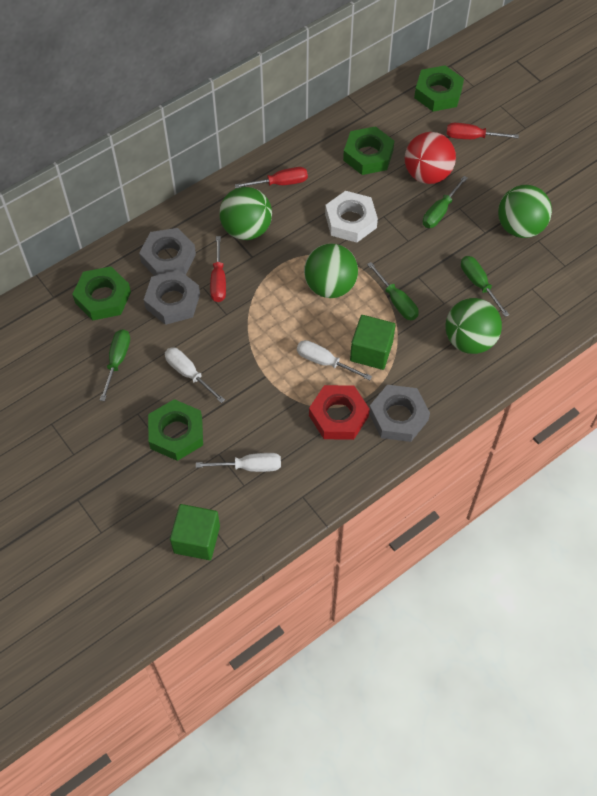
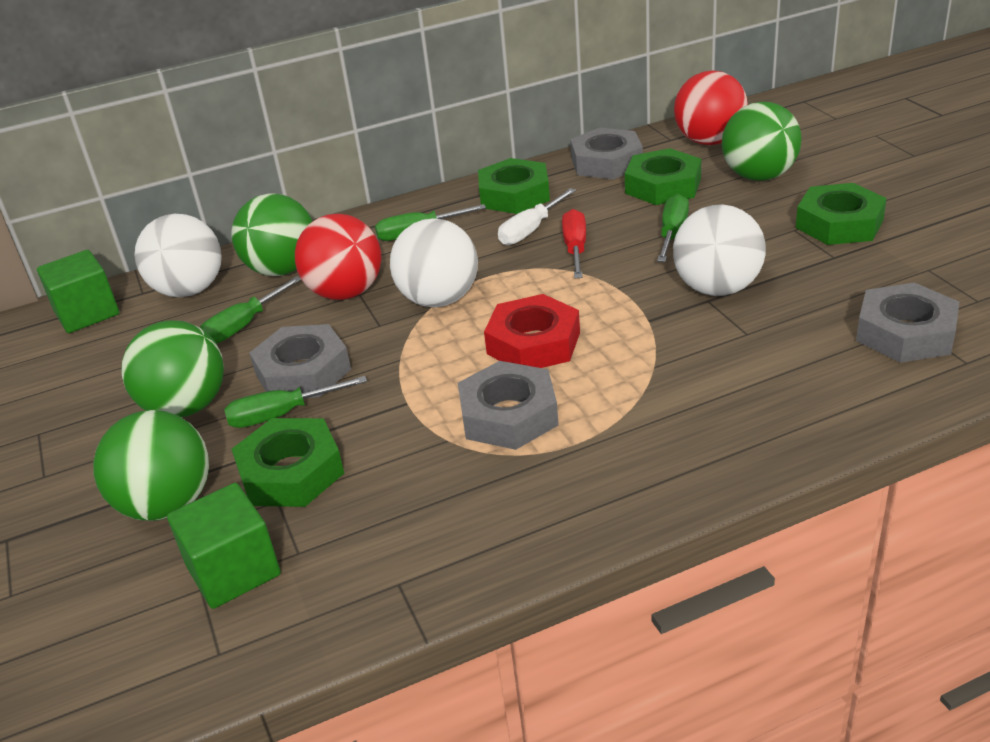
grey nut: 3 -> 4
red ball: 1 -> 2
red screwdriver: 3 -> 1
white ball: 0 -> 3
white nut: 1 -> 0
white screwdriver: 3 -> 1

